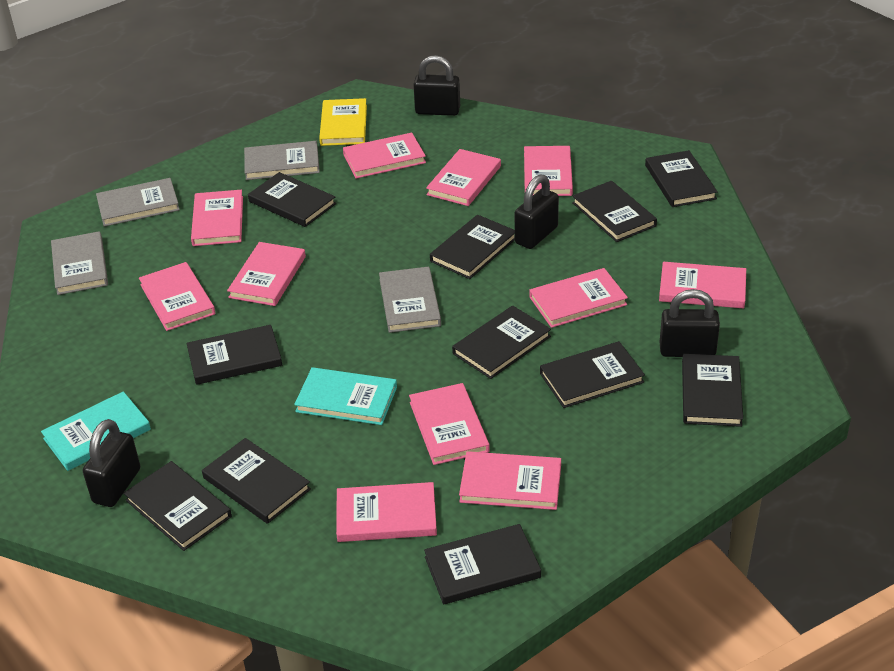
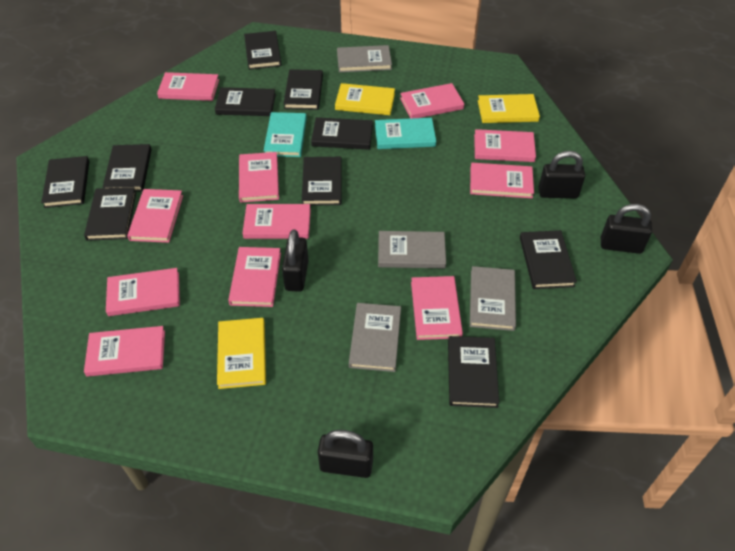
black book: 11 -> 10
yellow book: 1 -> 3

